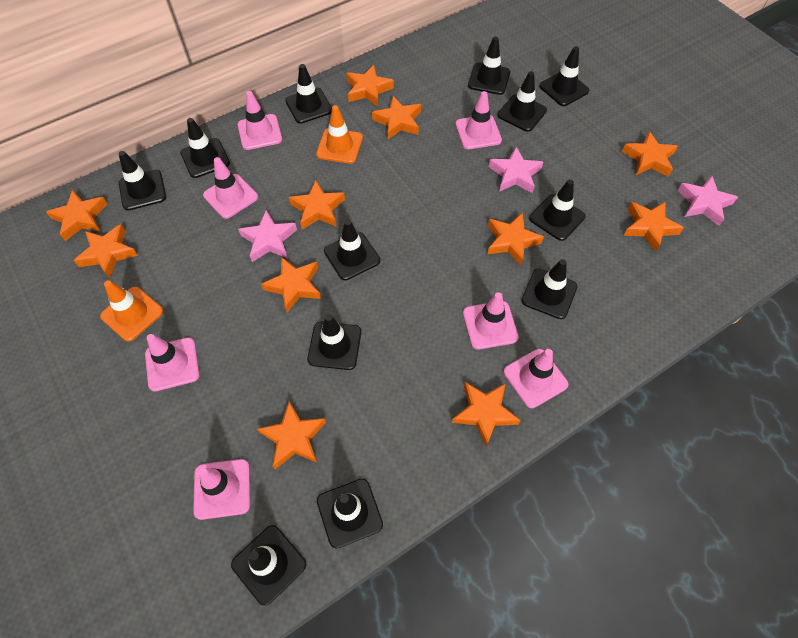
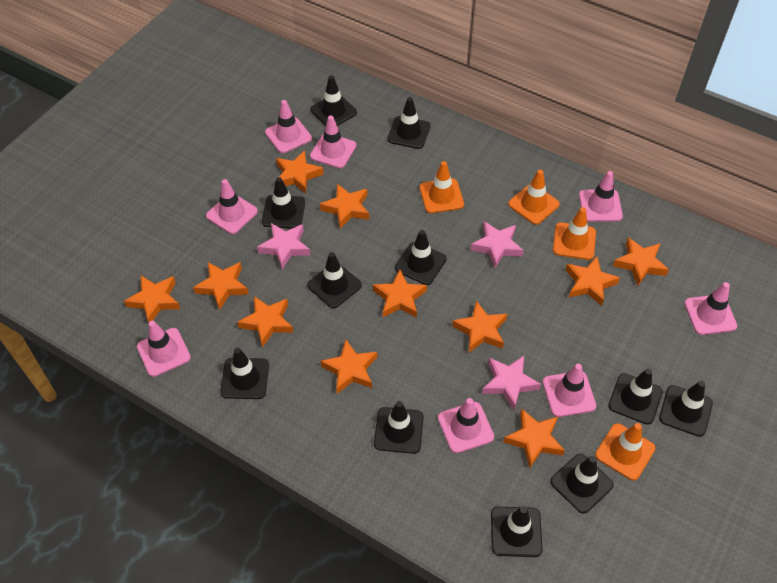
black traffic cone: 12 -> 11
orange traffic cone: 2 -> 4
pink traffic cone: 7 -> 8

